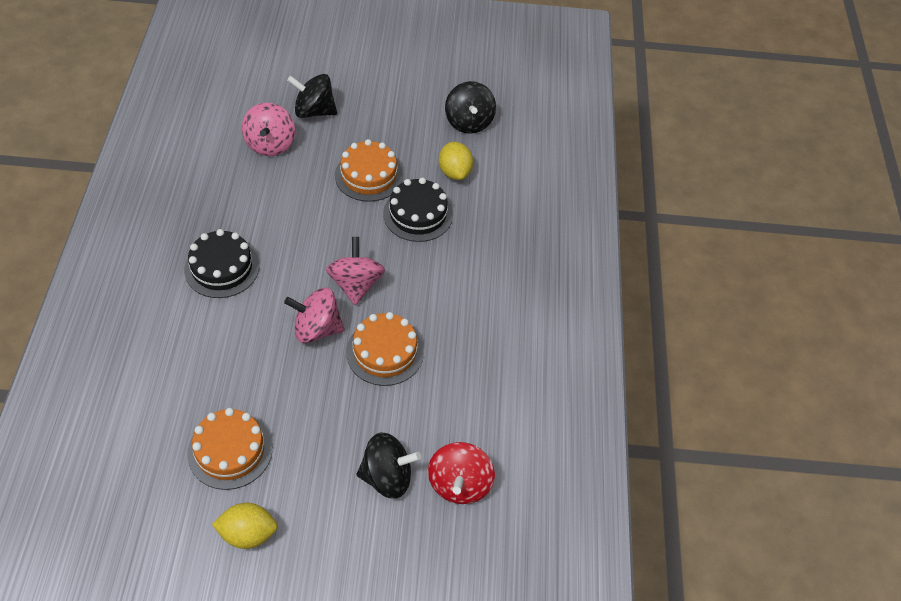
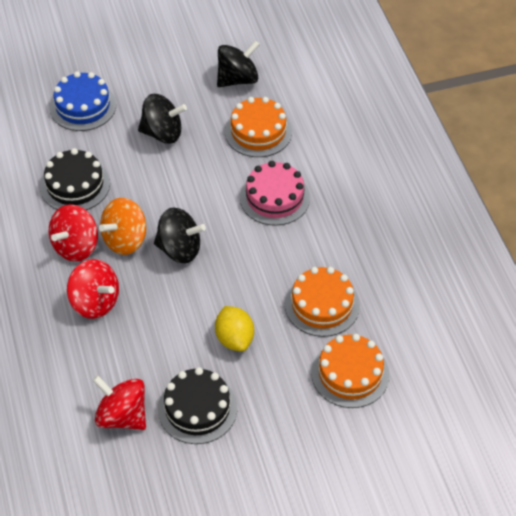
blue cake: 0 -> 1
orange spinning top: 0 -> 1
pink cake: 0 -> 1
pink spinning top: 3 -> 0
red spinning top: 1 -> 3
yellow lemon: 2 -> 1

